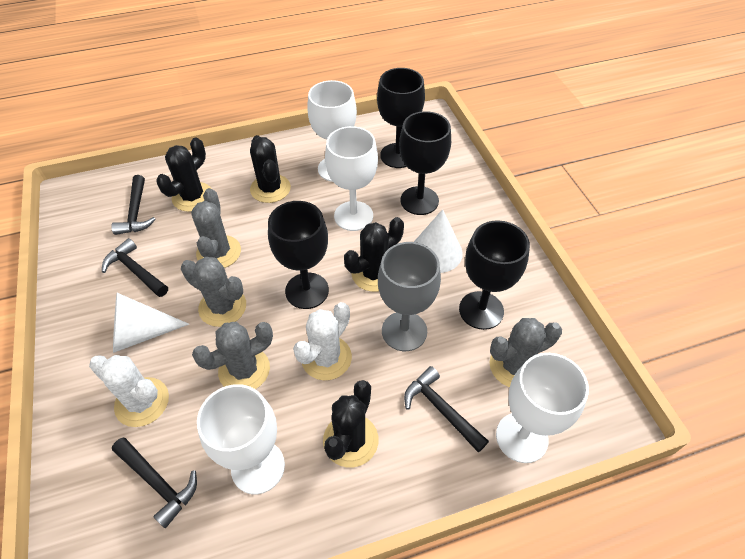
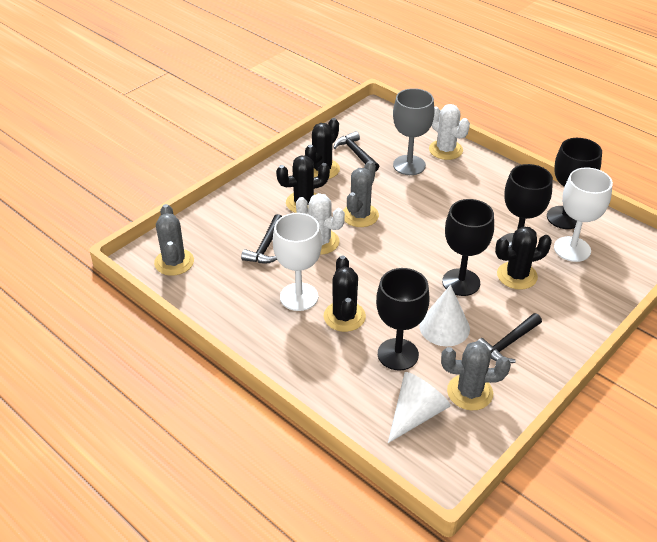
black hammer: 4 -> 3
grey cactus: 4 -> 3
white goblet: 4 -> 2

